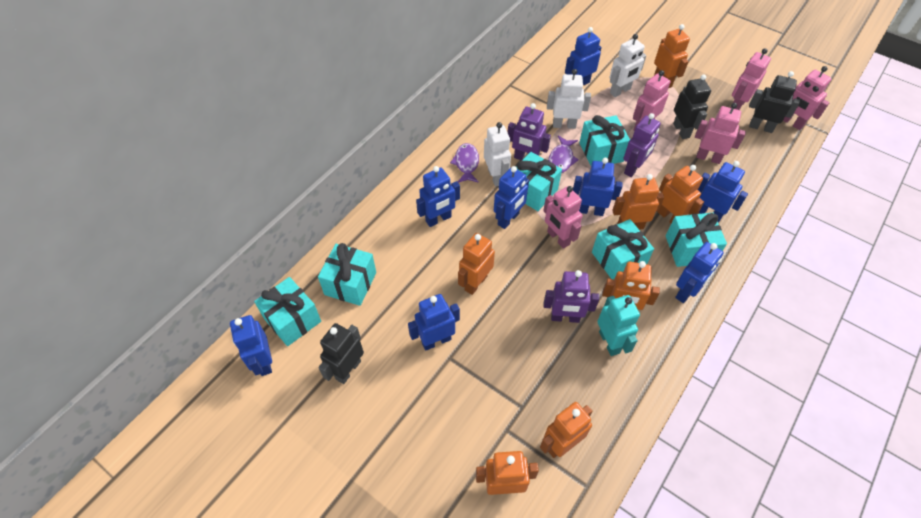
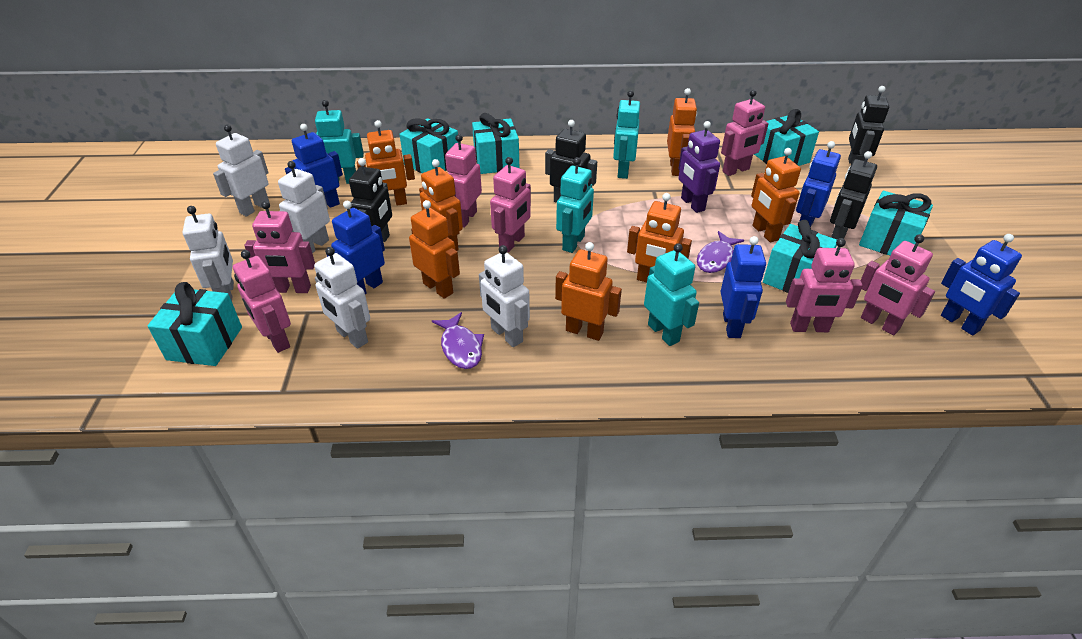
black robot: 3 -> 4
blue robot: 8 -> 5
pink robot: 5 -> 7
purple robot: 3 -> 1
turquoise robot: 1 -> 4
white robot: 3 -> 5

